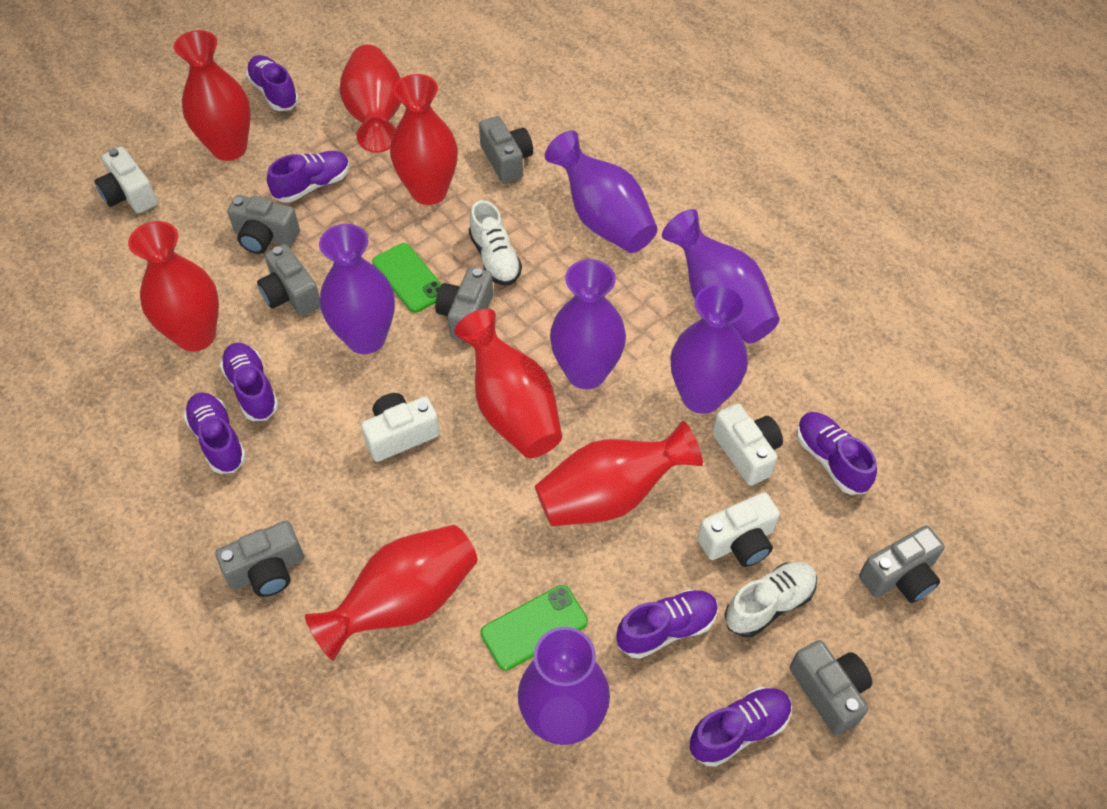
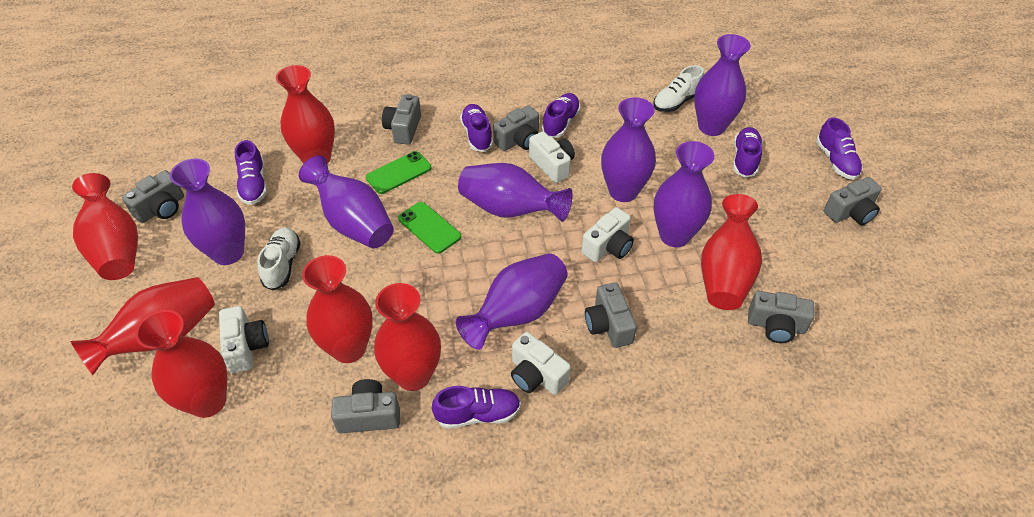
purple shoe: 7 -> 6
purple vase: 6 -> 7

